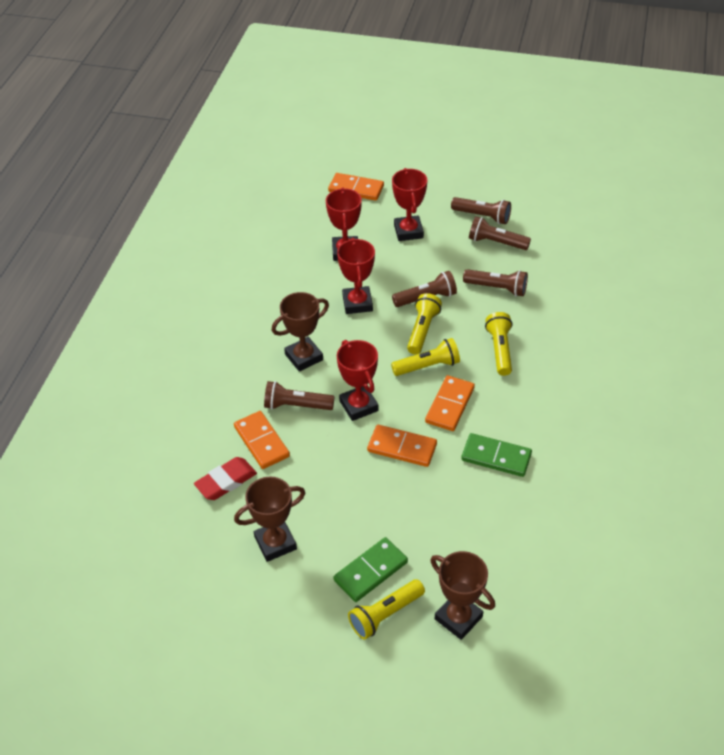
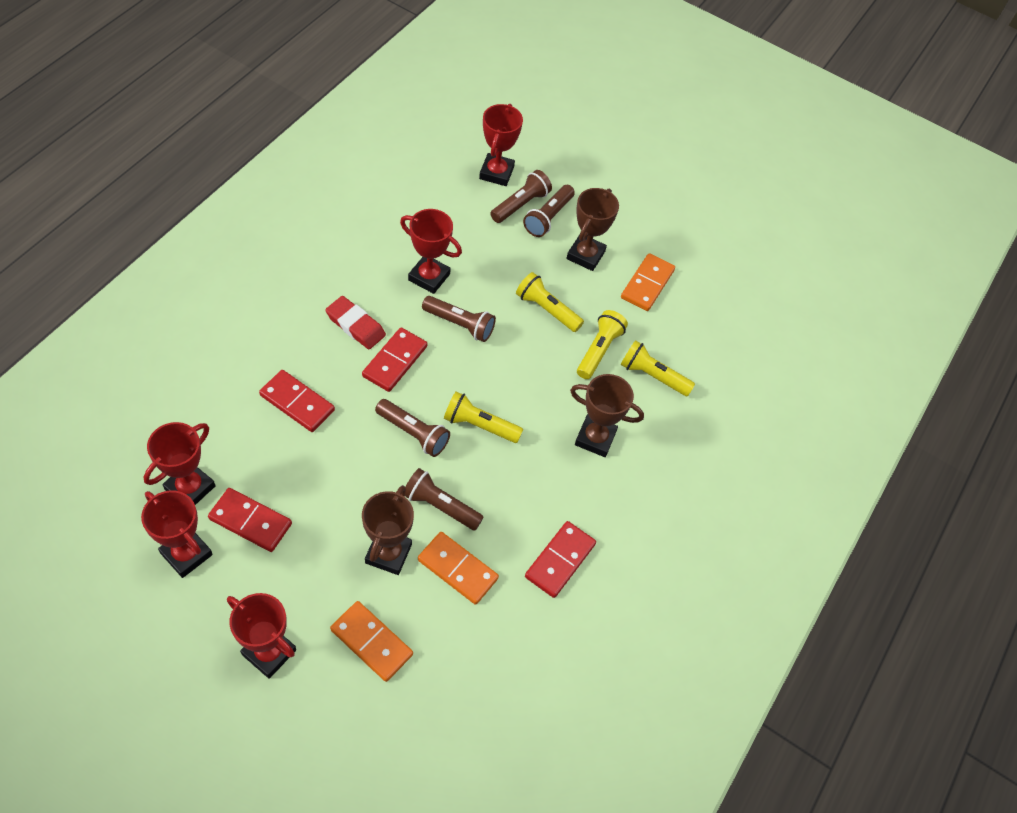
green domino: 2 -> 0
orange domino: 4 -> 3
red domino: 0 -> 4
red trophy: 4 -> 5

